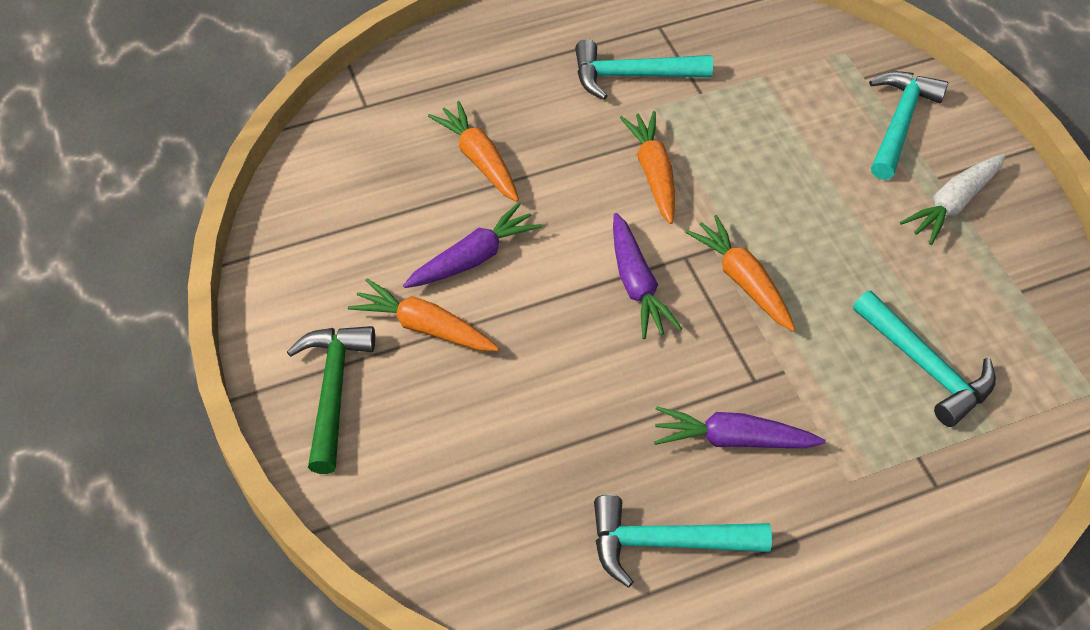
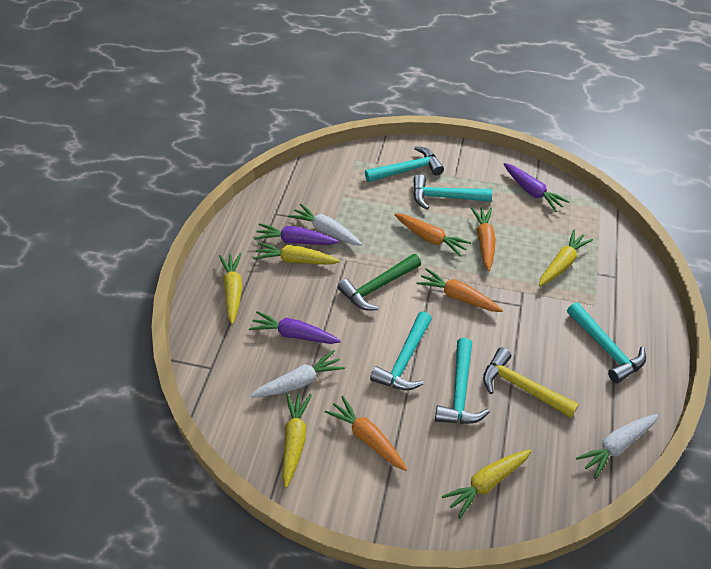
turquoise hammer: 4 -> 5
white carrot: 1 -> 3
yellow carrot: 0 -> 5
yellow hammer: 0 -> 1

